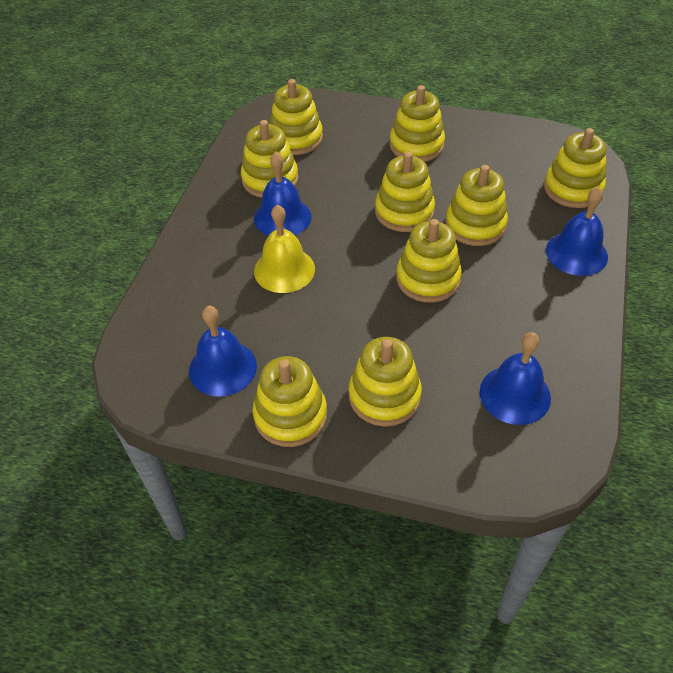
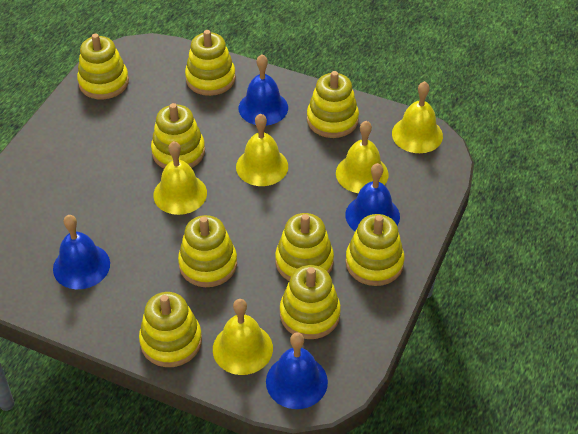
yellow bell: 1 -> 5

